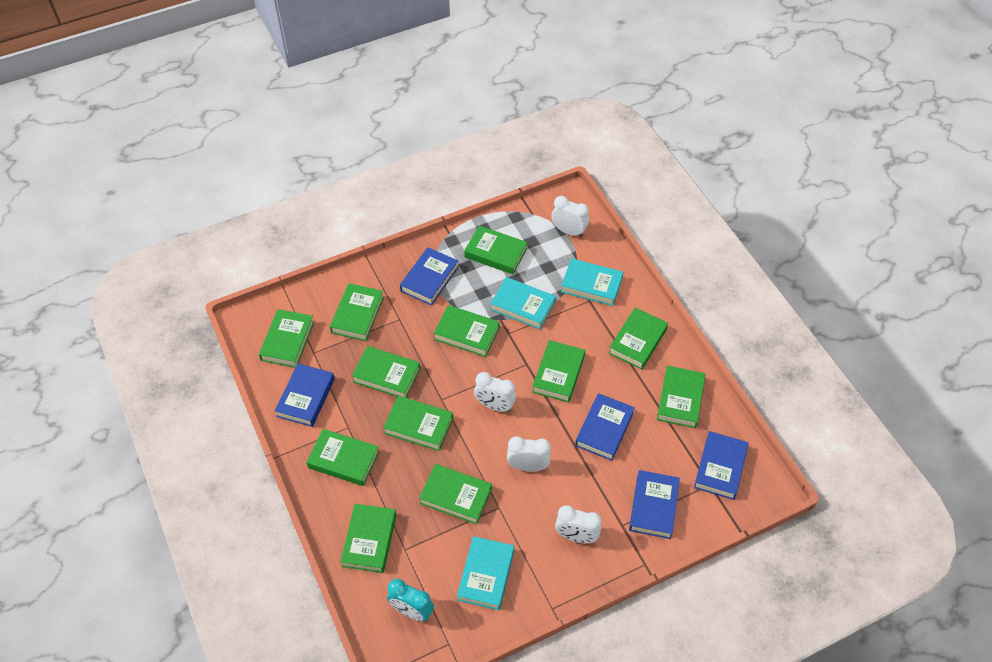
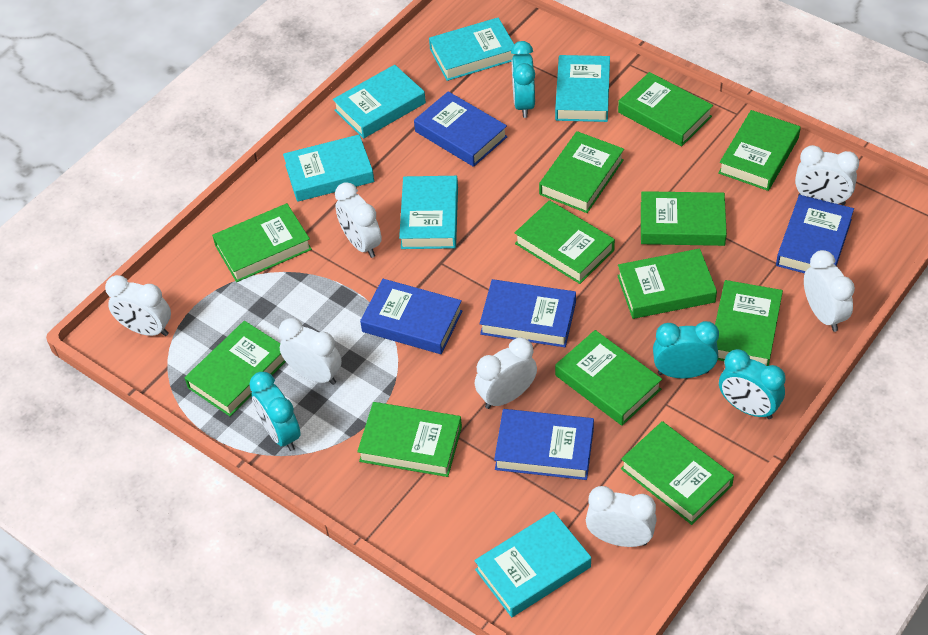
turquoise book: 3 -> 6
turquoise clock: 1 -> 4
white clock: 4 -> 7

